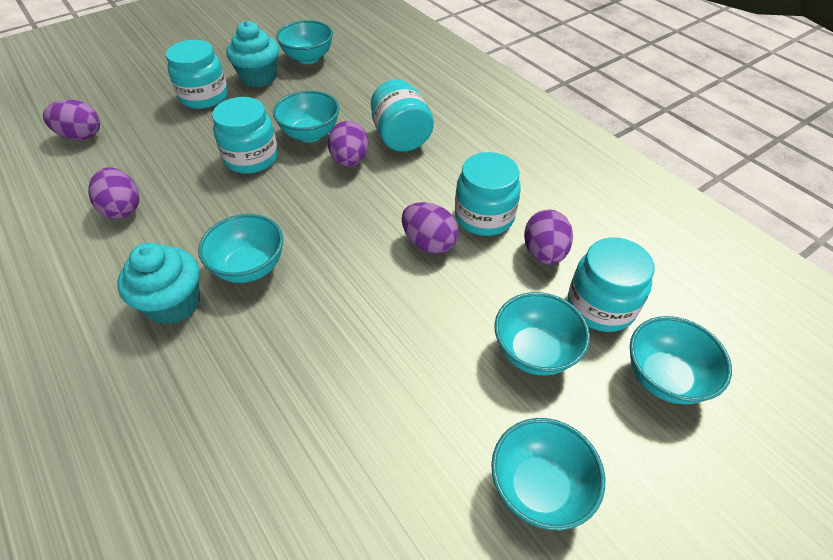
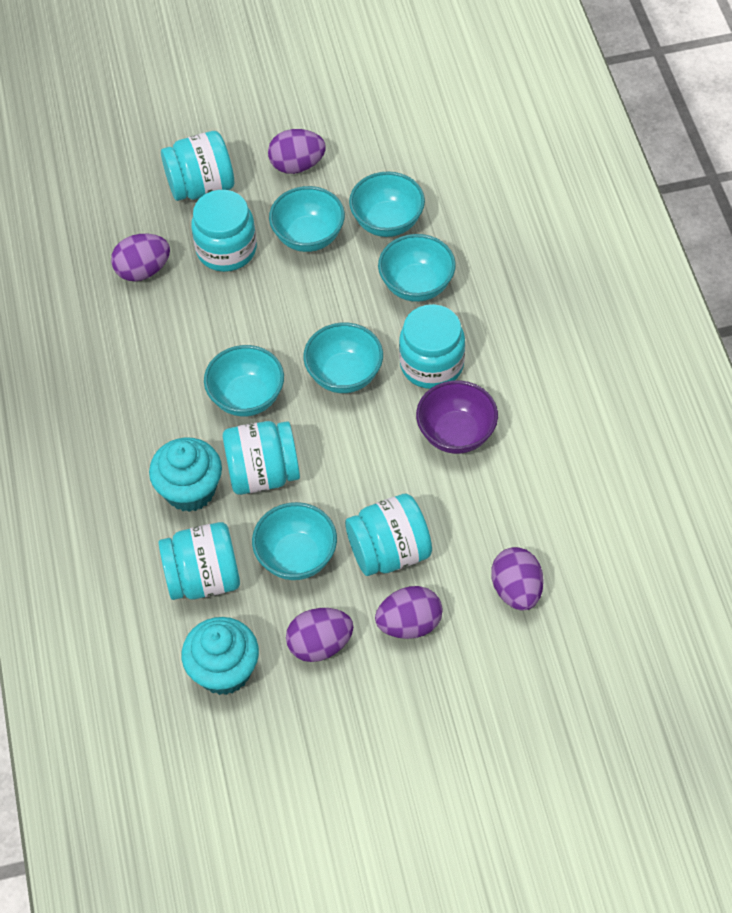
purple bowl: 0 -> 1
turquoise jar: 5 -> 6

